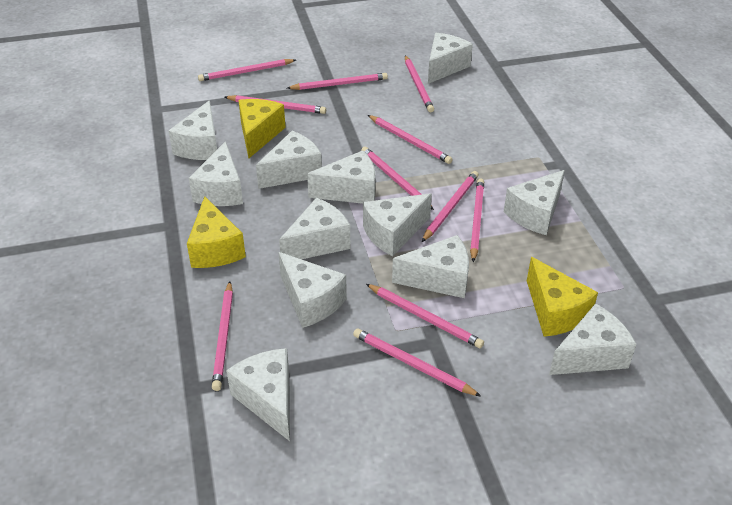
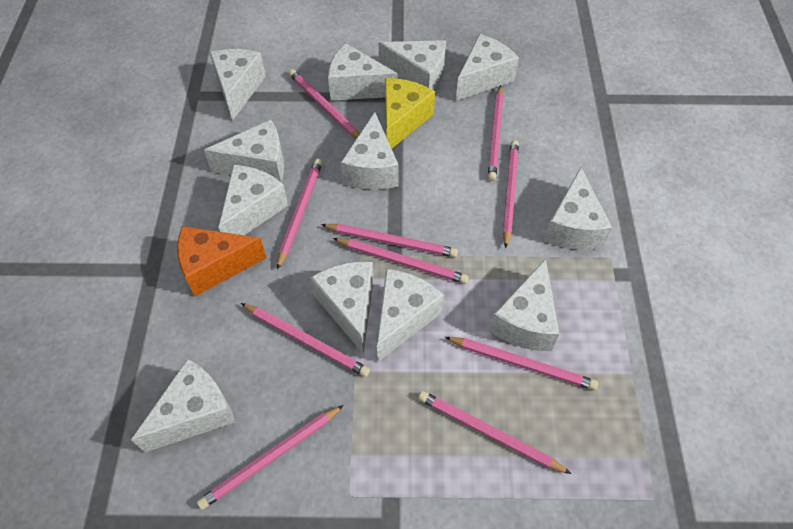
orange cheese: 0 -> 1
pink pencil: 11 -> 10
yellow cheese: 3 -> 1

